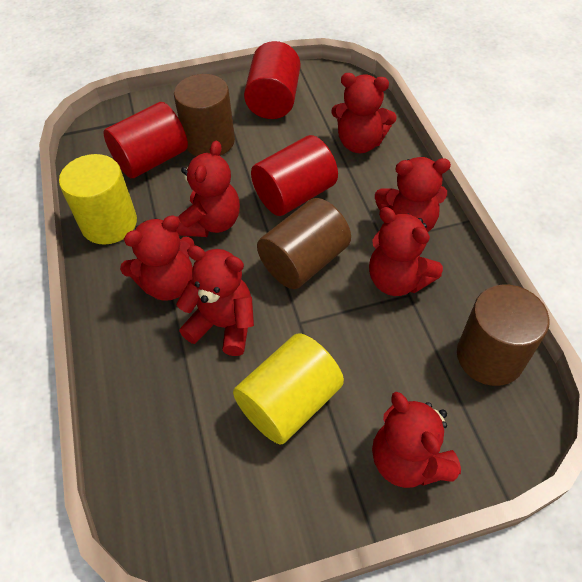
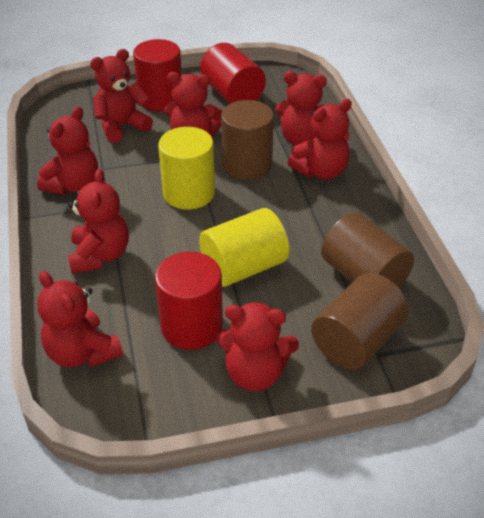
red teddy bear: 7 -> 8

